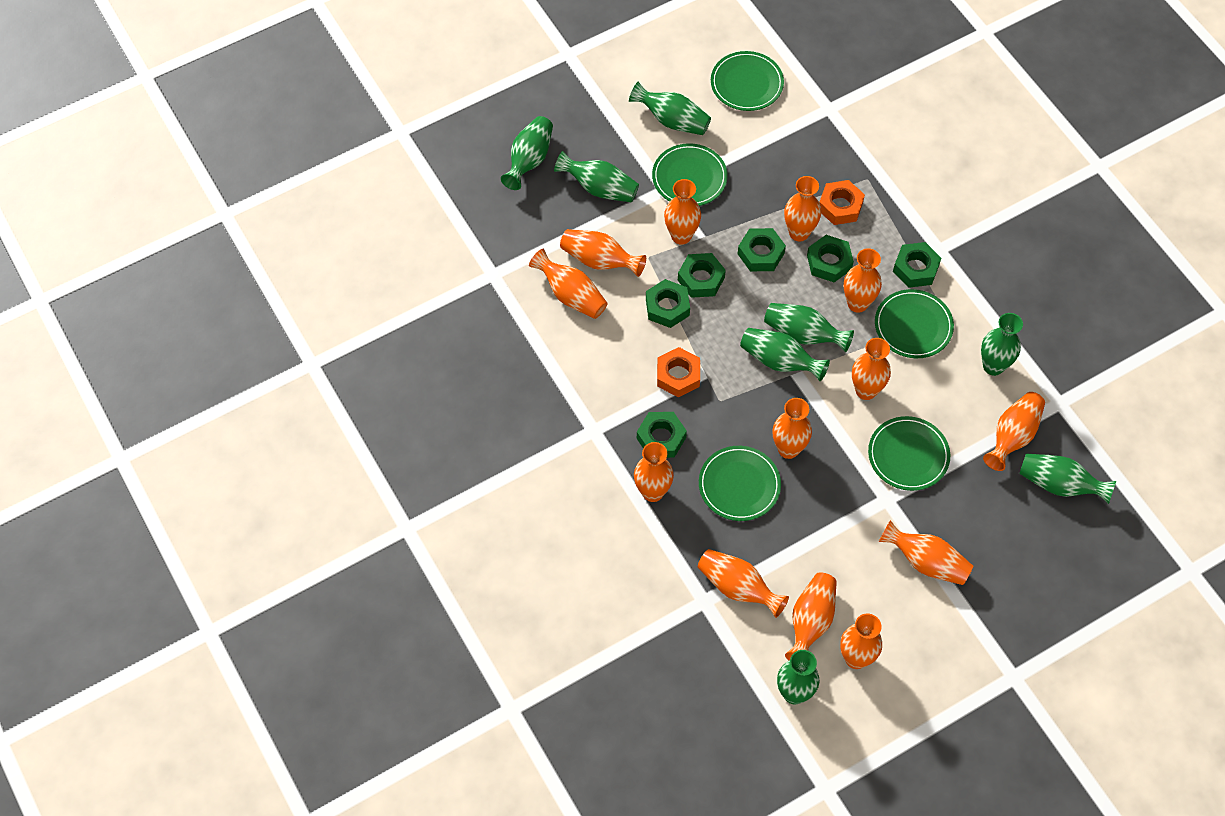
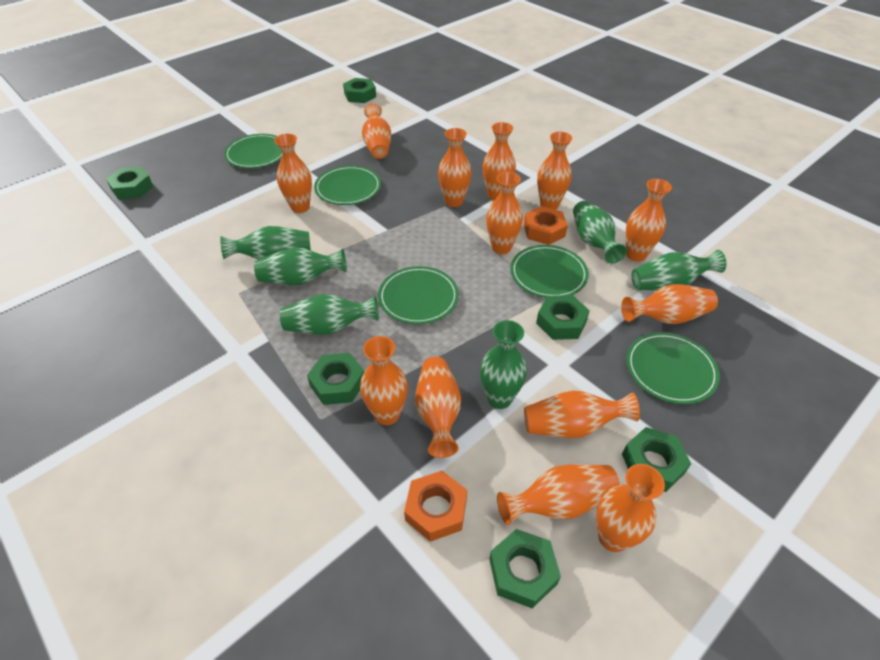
green vase: 8 -> 6

